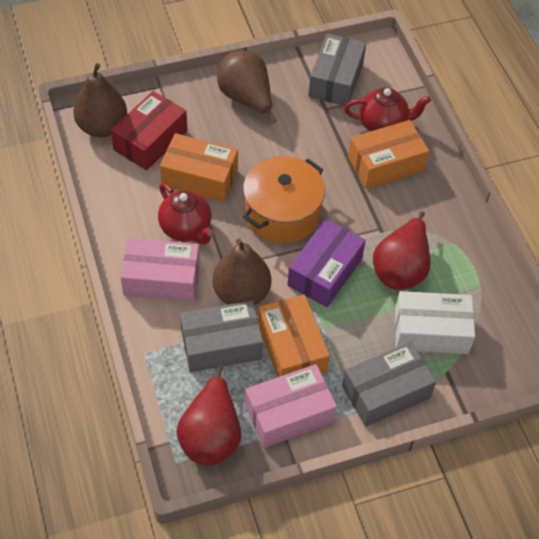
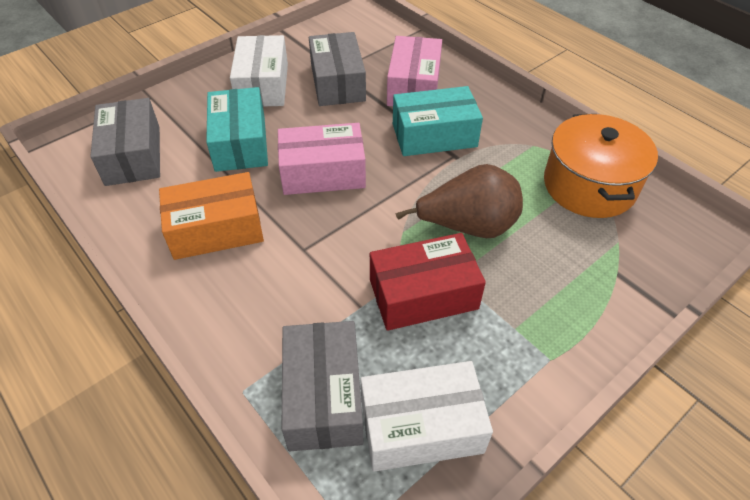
brown pear: 3 -> 1
orange box: 3 -> 1
purple box: 1 -> 0
red pear: 2 -> 0
red teapot: 2 -> 0
turquoise box: 0 -> 2
white box: 1 -> 2

